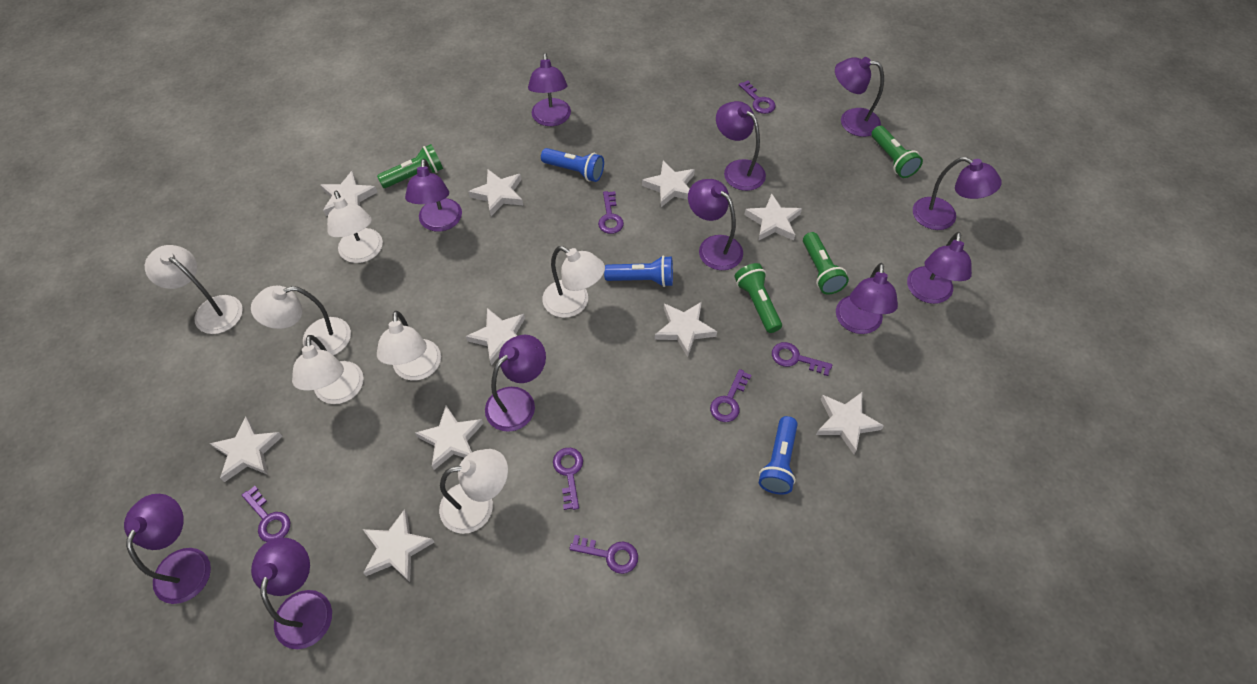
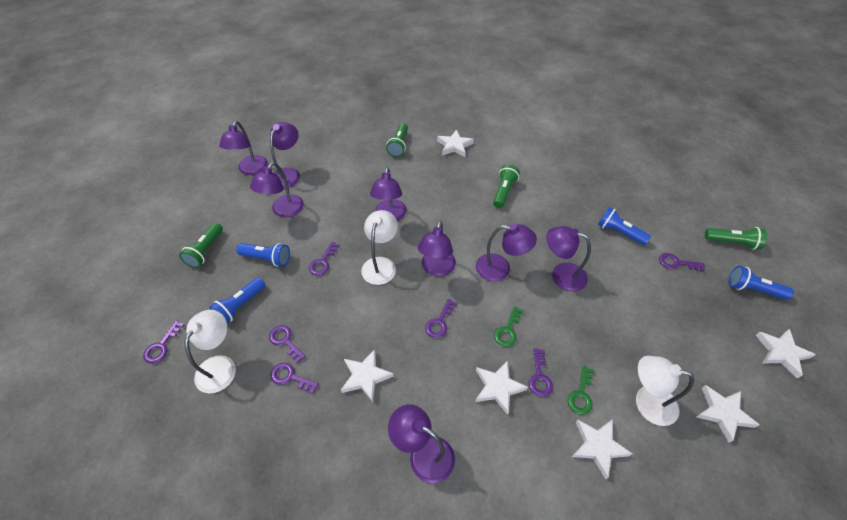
blue flashlight: 3 -> 4
green key: 0 -> 2
purple lamp: 11 -> 8
white lamp: 7 -> 3
white star: 10 -> 6

